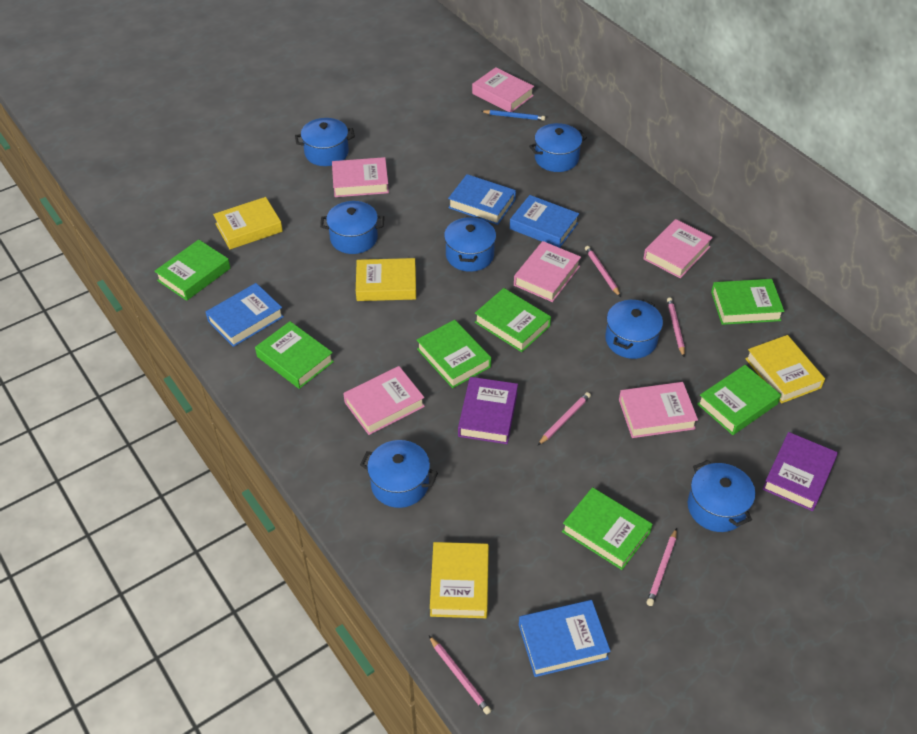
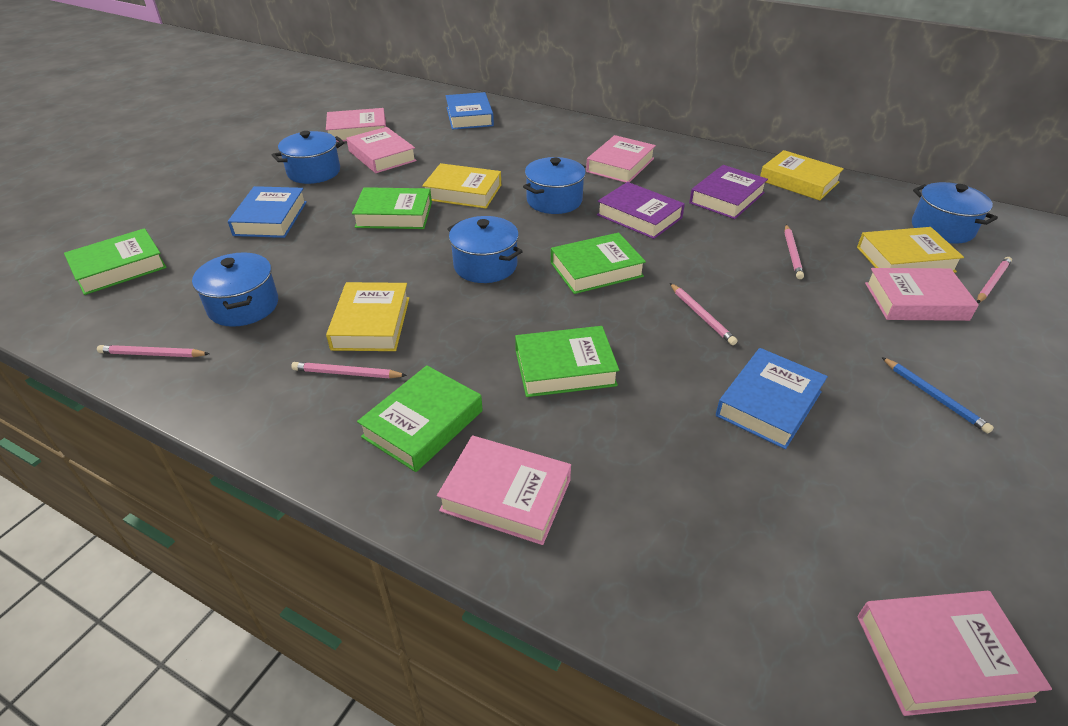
blue book: 4 -> 3
blue pot: 7 -> 5
green book: 7 -> 5

